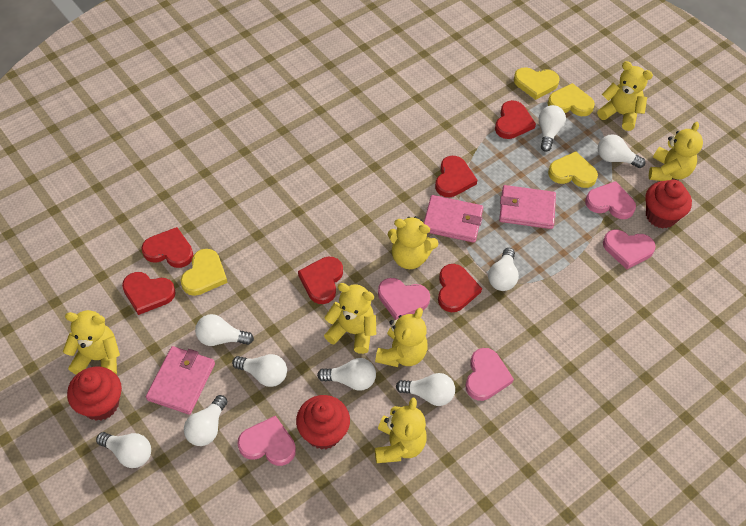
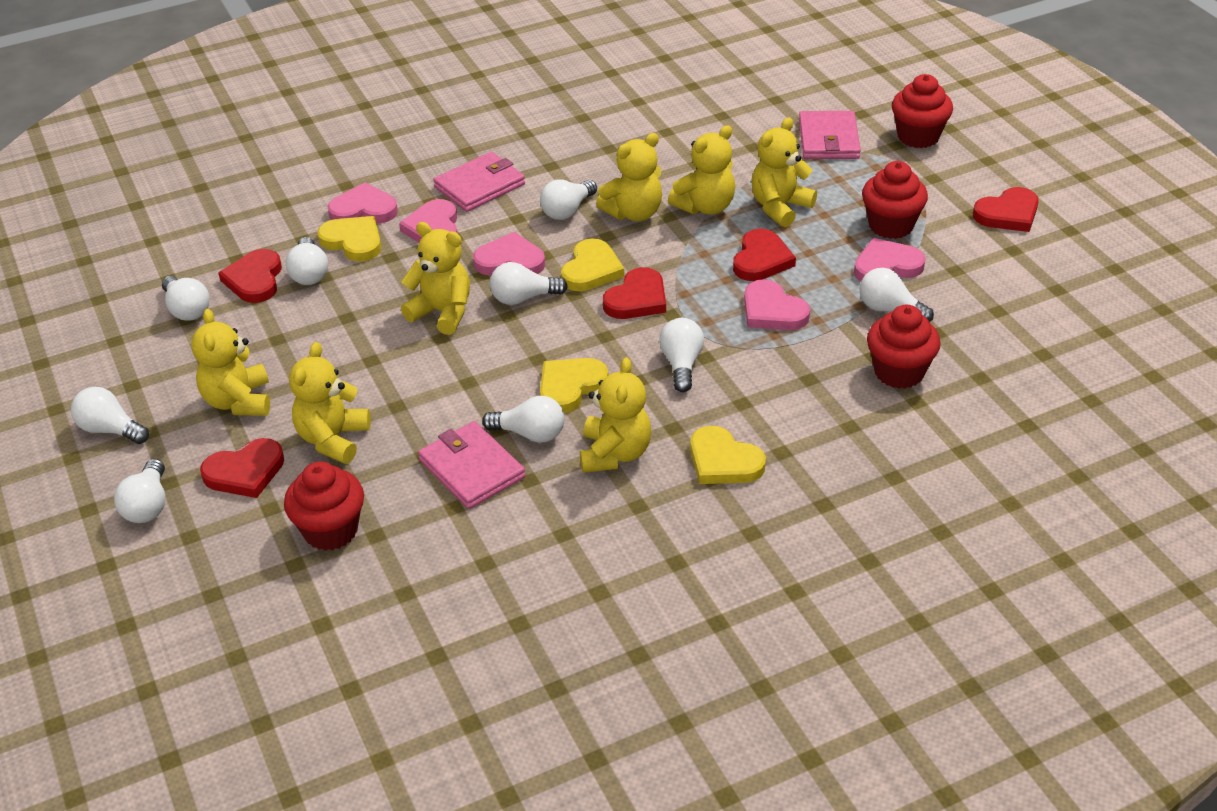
red cupcake: 3 -> 4
red heart: 6 -> 5

